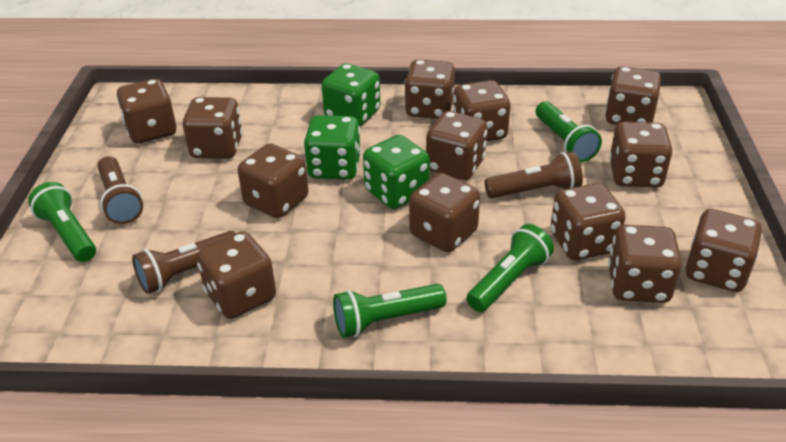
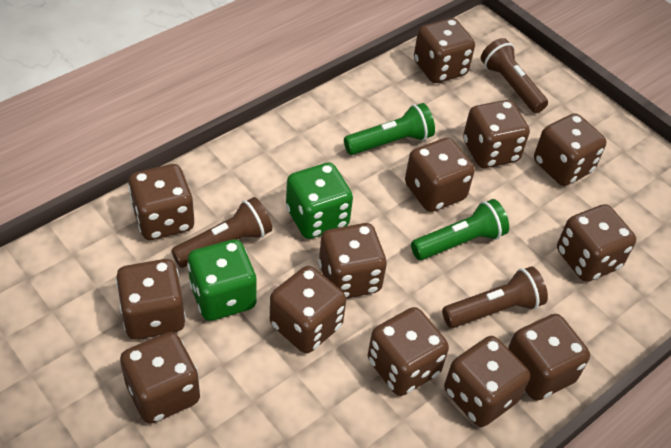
green dice: 3 -> 2
green flashlight: 4 -> 2

